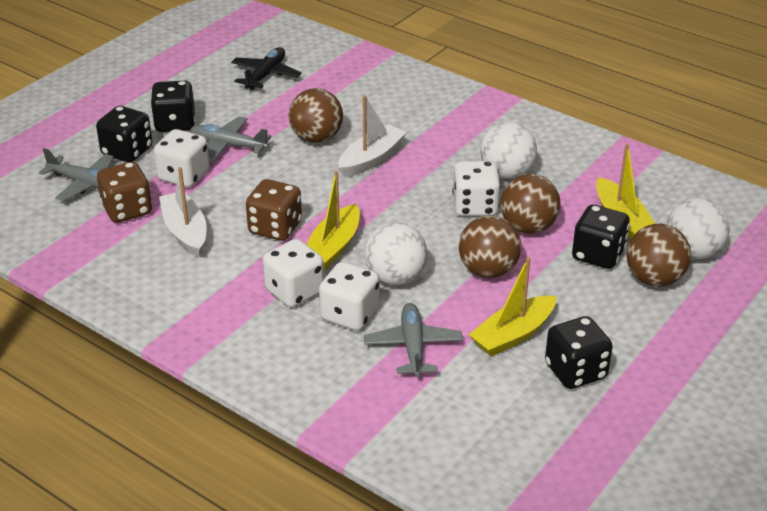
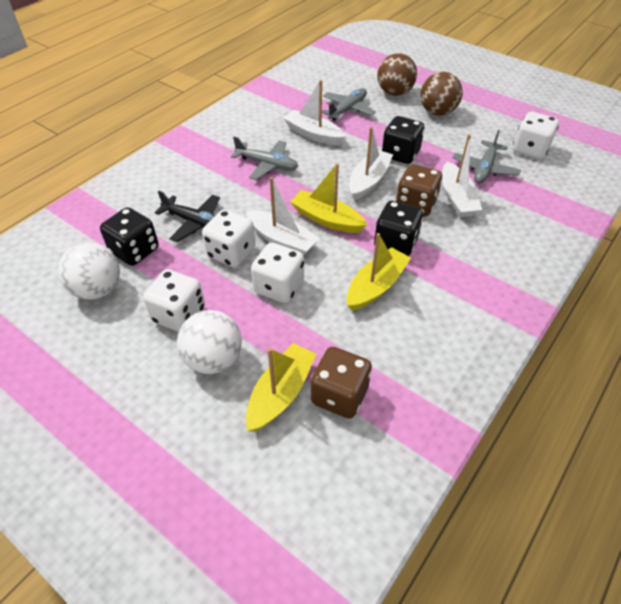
black dice: 4 -> 3
brown ball: 4 -> 2
white ball: 3 -> 2
white boat: 2 -> 4

